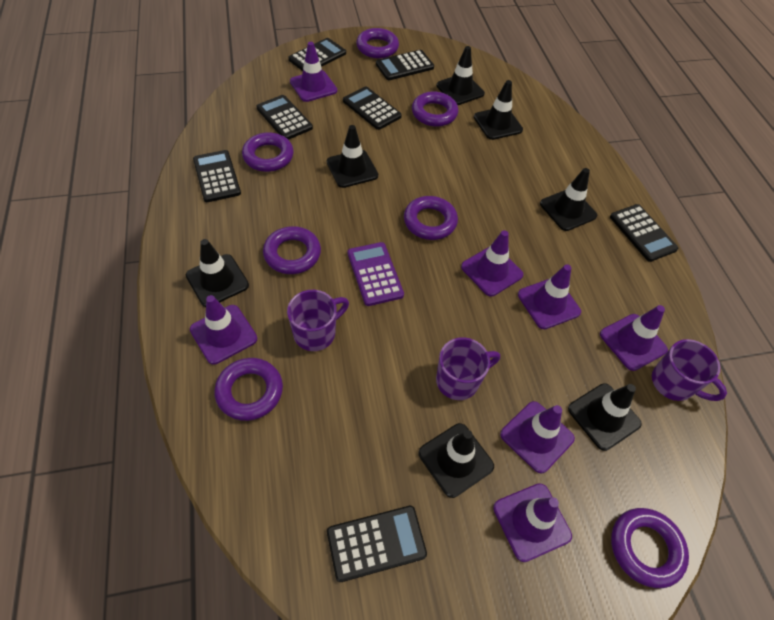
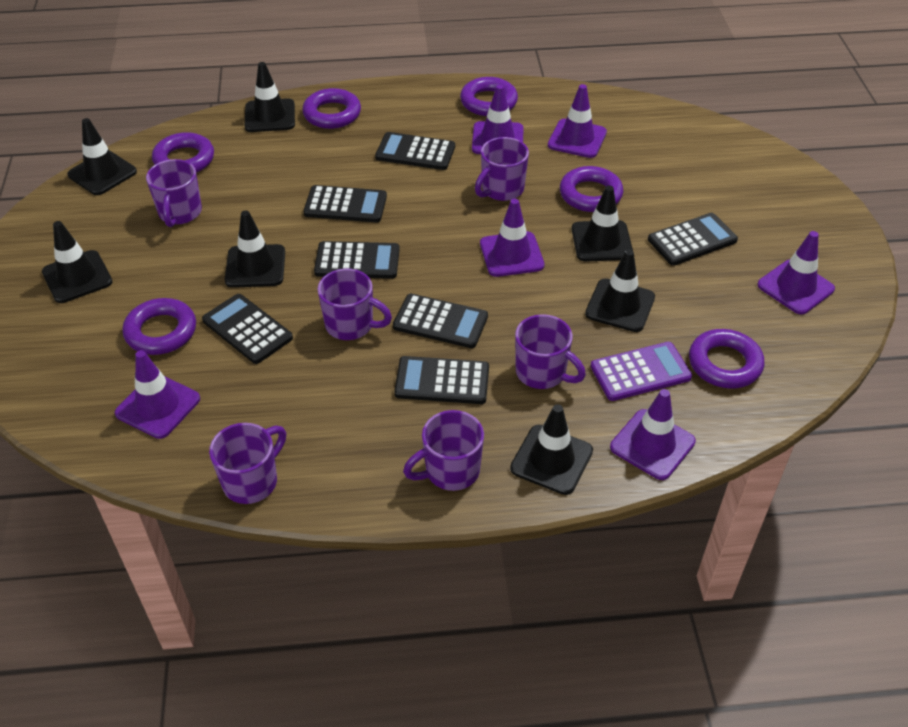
purple mug: 3 -> 6
purple ring: 7 -> 6
purple traffic cone: 7 -> 6

